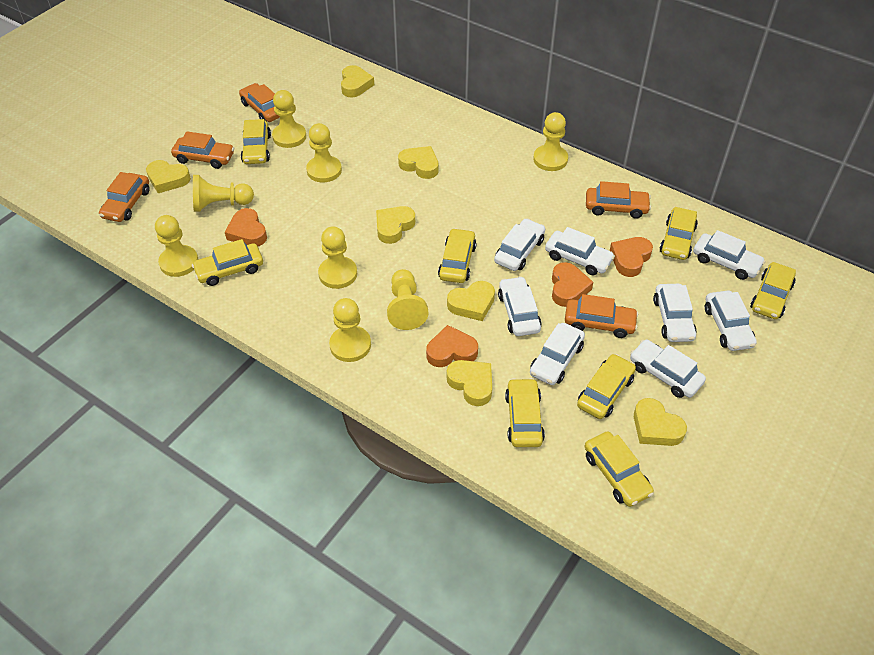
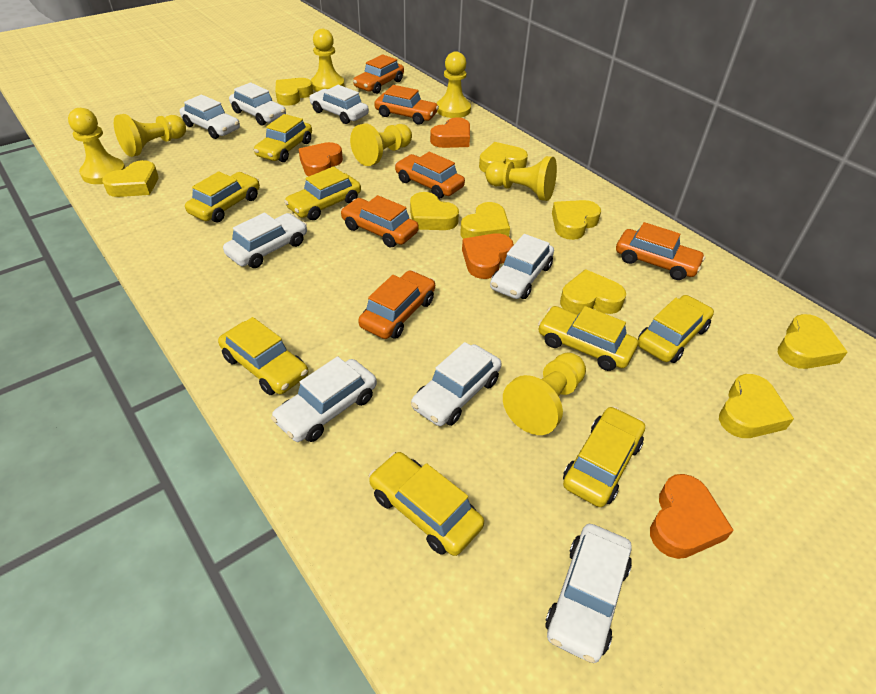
orange car: 5 -> 6
yellow heart: 7 -> 9
yellow pawn: 8 -> 7

